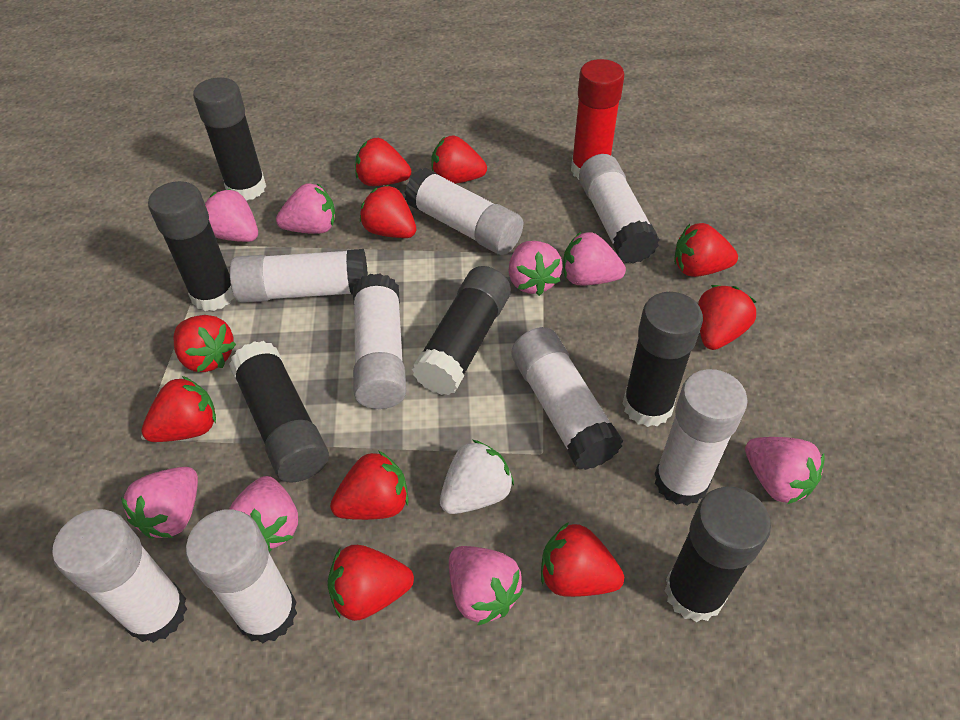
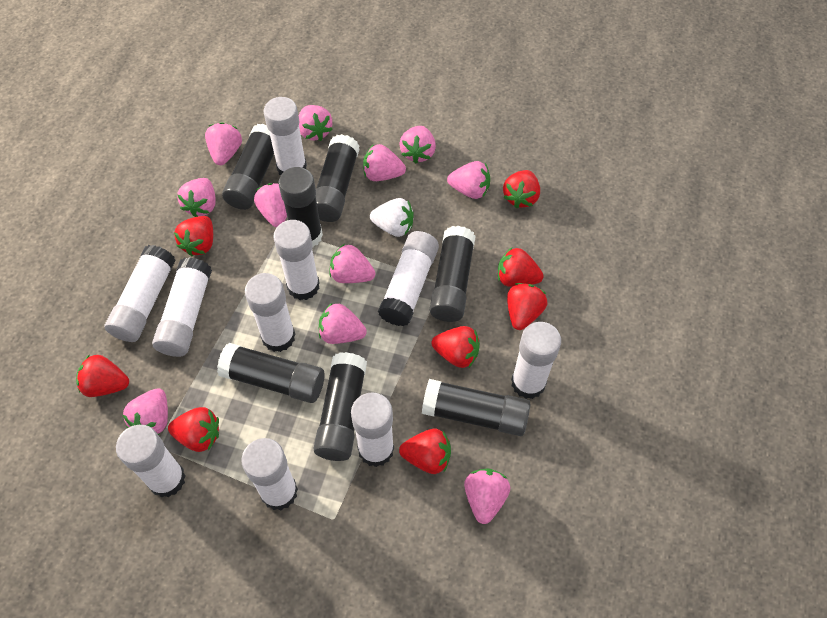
black glue stick: 6 -> 7
pink strawberry: 8 -> 11
red glue stick: 1 -> 0
red strawberry: 10 -> 8
white glue stick: 8 -> 10

